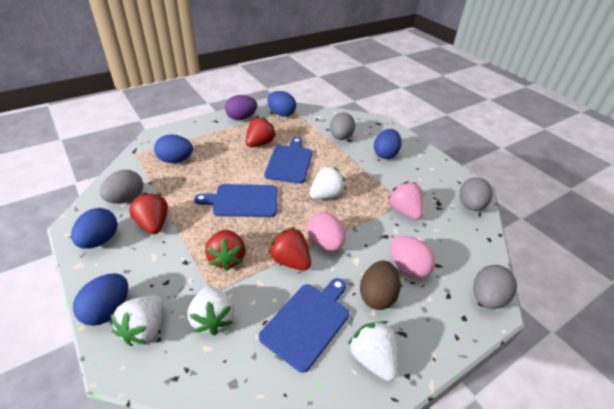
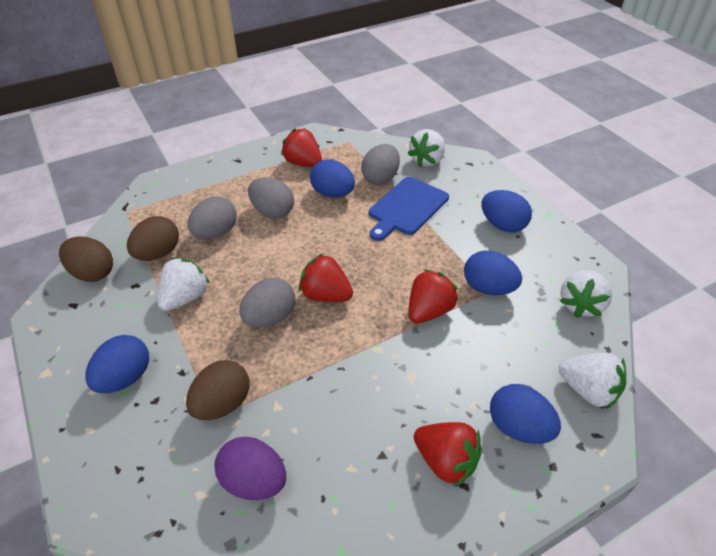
blue cutting board: 3 -> 1
brown egg: 1 -> 3
pink egg: 2 -> 0
pink strawberry: 1 -> 0

